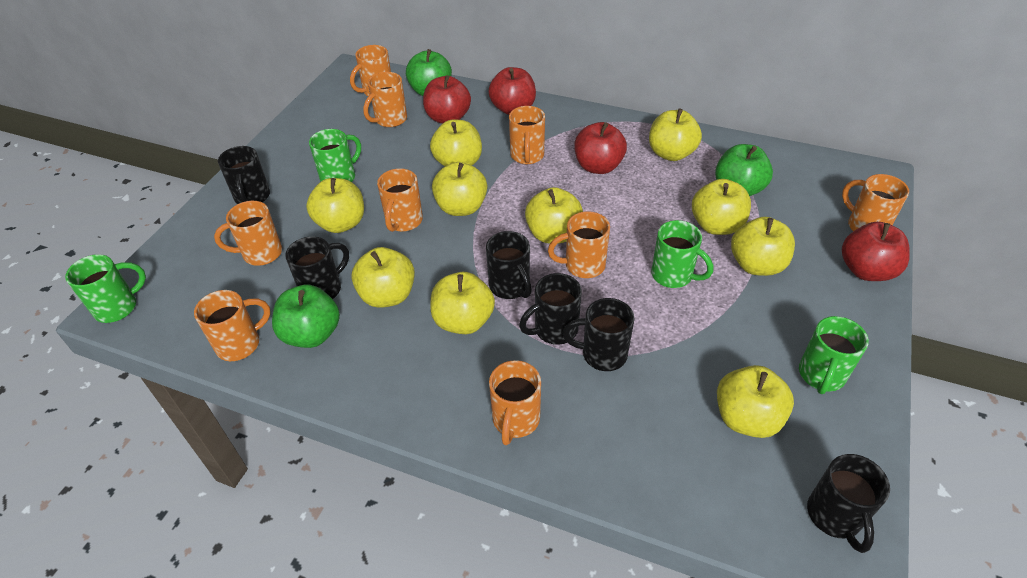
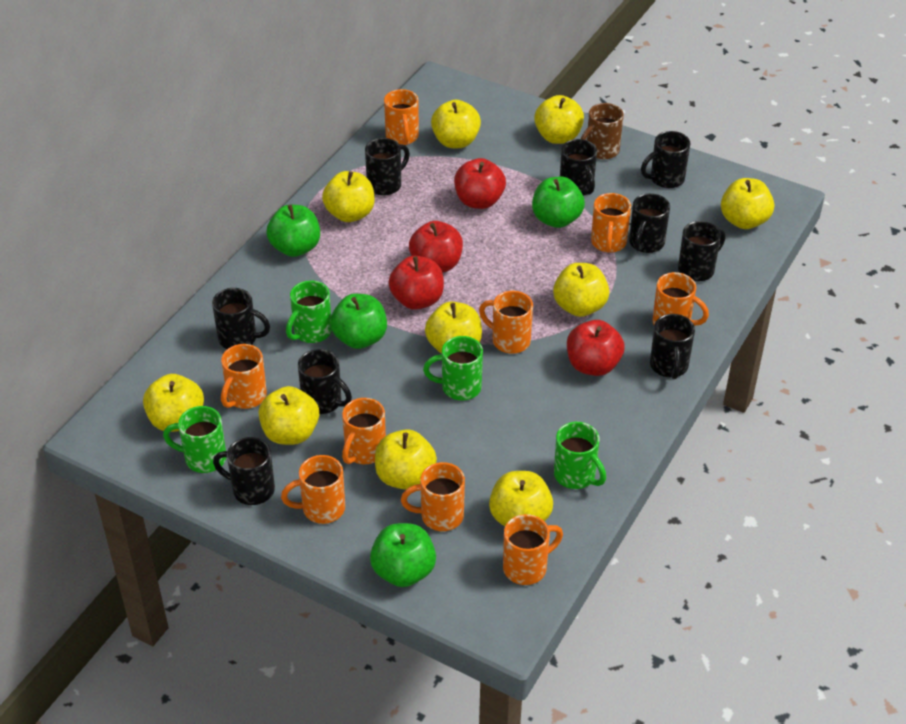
black mug: 6 -> 9
brown mug: 0 -> 1
green apple: 3 -> 4

